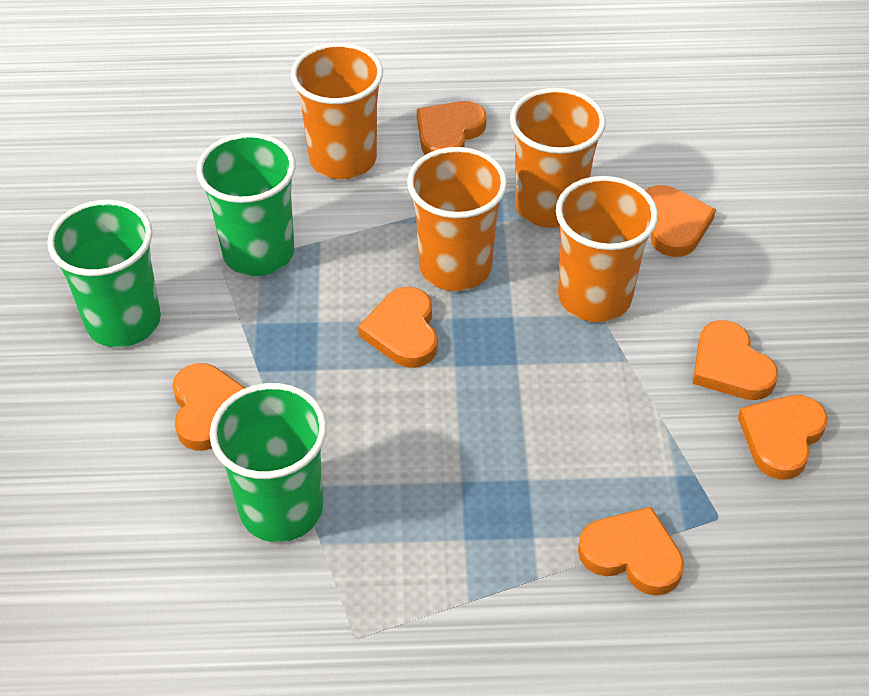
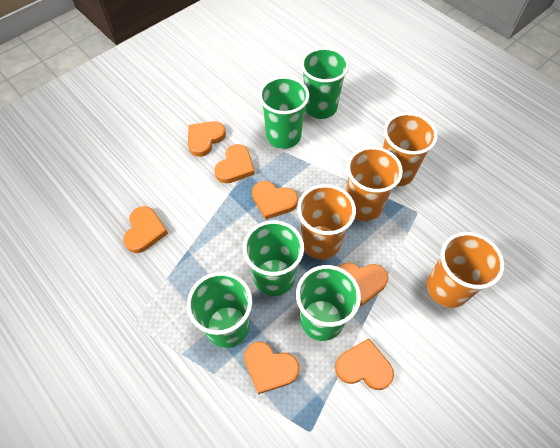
green cup: 3 -> 5

